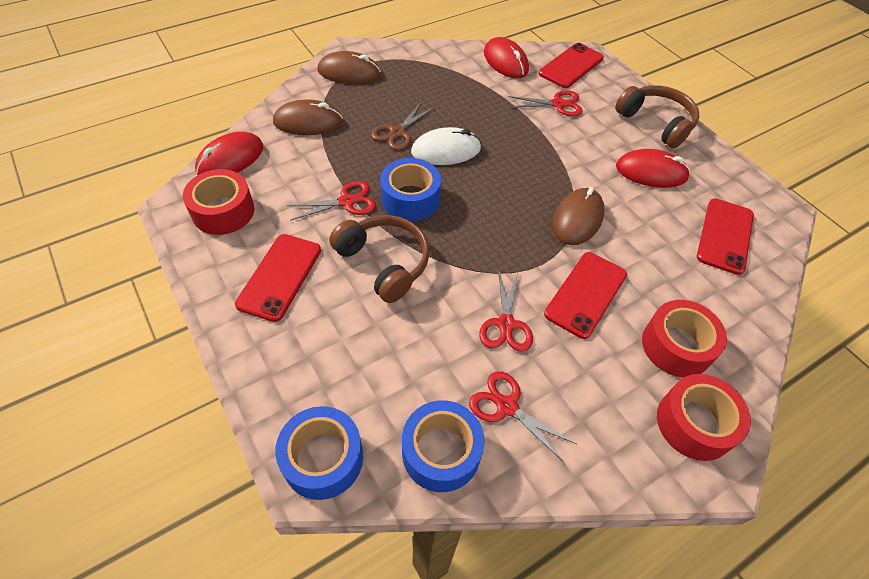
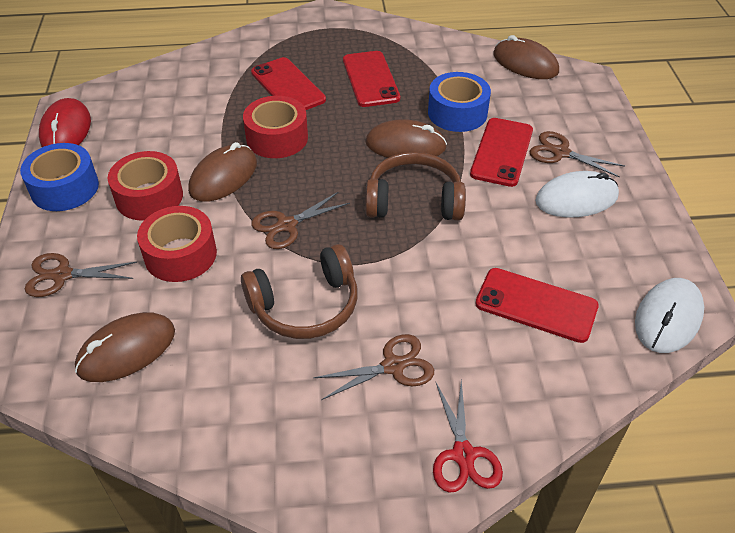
blue tape: 3 -> 2
brown mouse: 3 -> 4
brown scissors: 1 -> 4
red mouse: 3 -> 1
red scissors: 4 -> 1
white mouse: 1 -> 2

